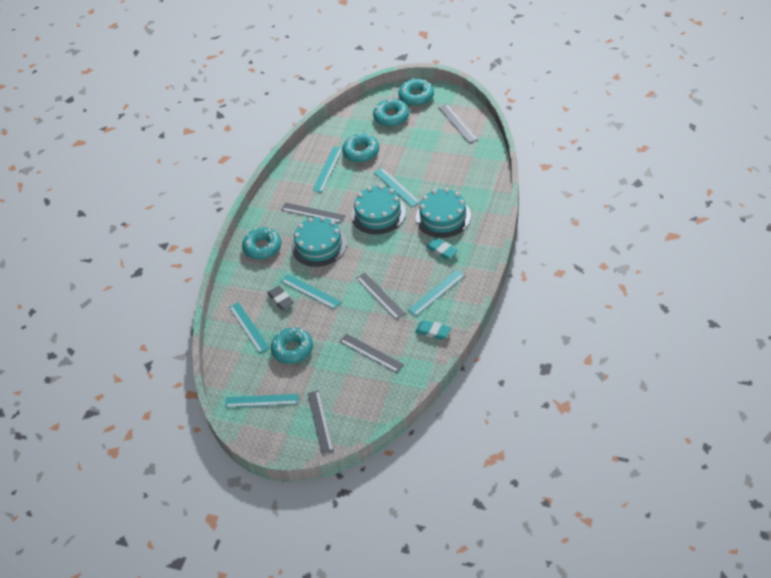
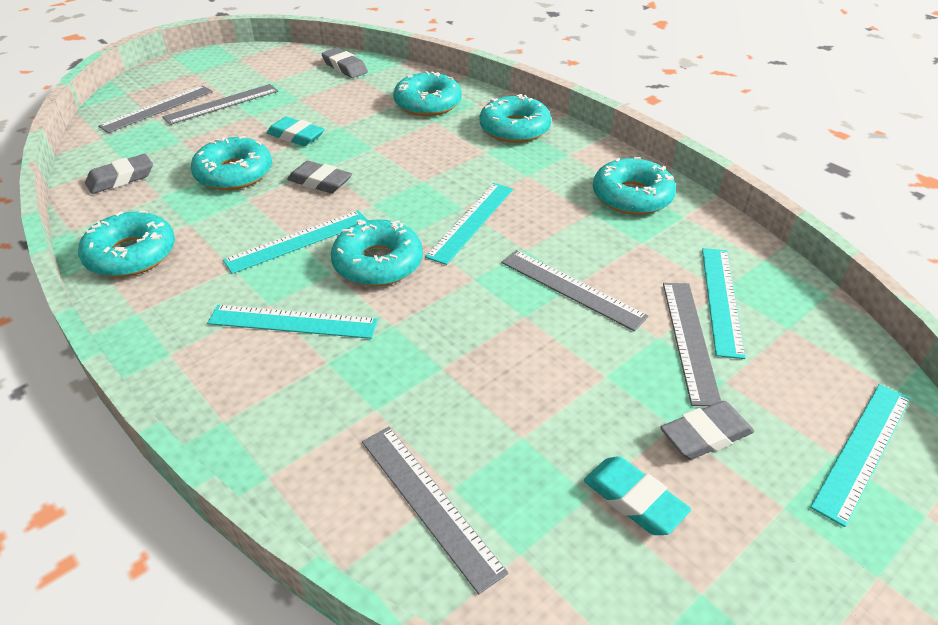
grey eraser: 1 -> 4
turquoise cake: 3 -> 0
turquoise donut: 5 -> 6
turquoise ruler: 6 -> 5

